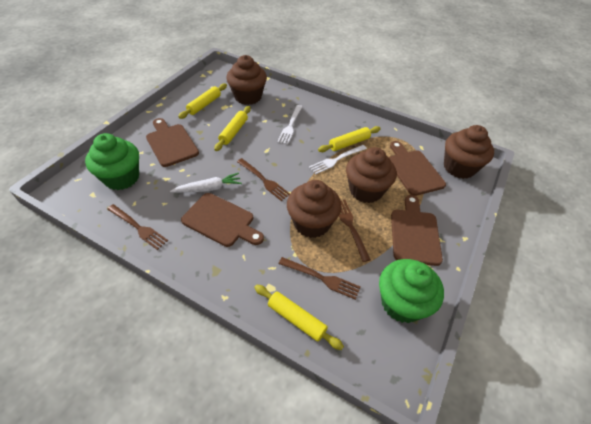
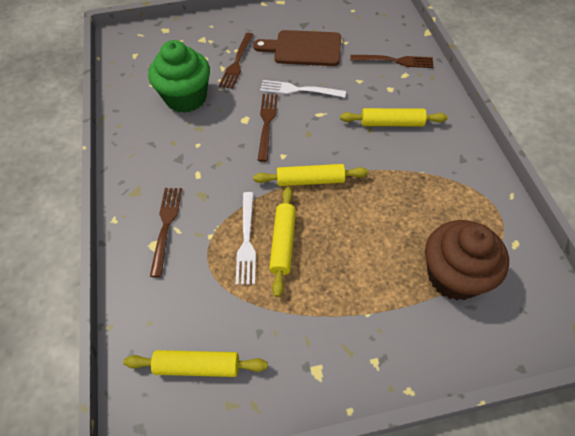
brown cupcake: 4 -> 1
brown cutting board: 4 -> 1
green cupcake: 2 -> 1
white carrot: 1 -> 0

